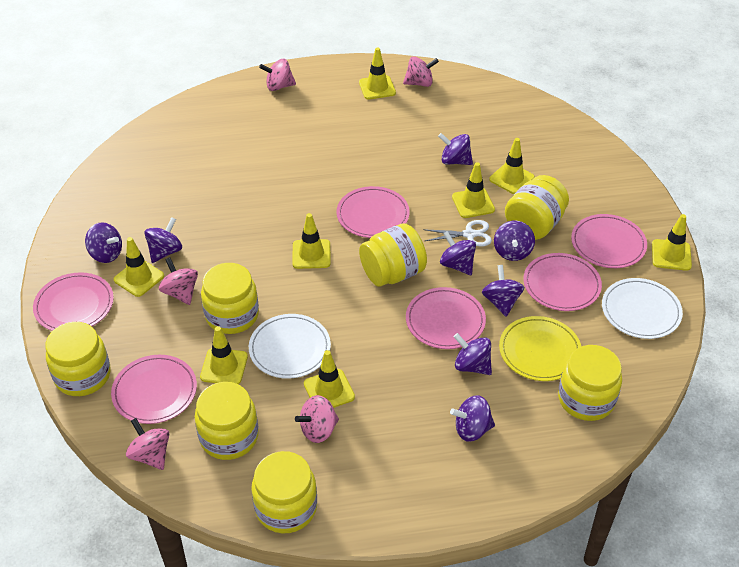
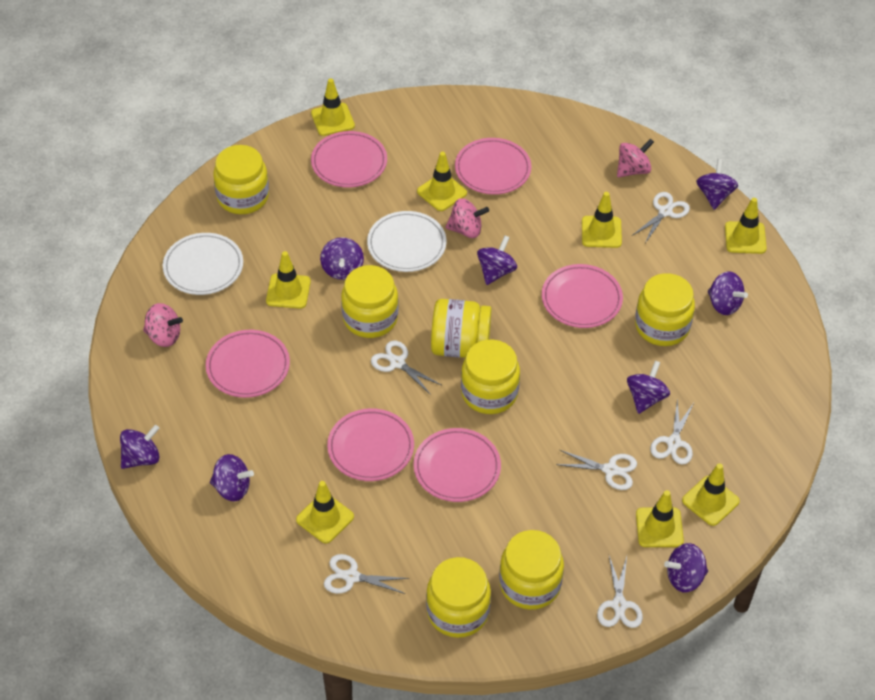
pink spinning top: 5 -> 3
white scissors: 1 -> 6
yellow plate: 1 -> 0

